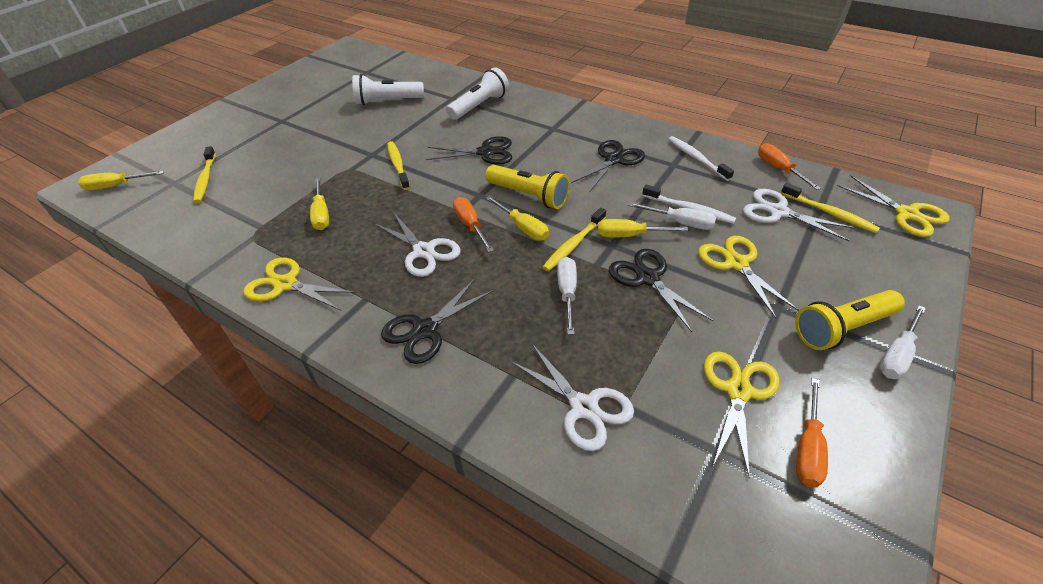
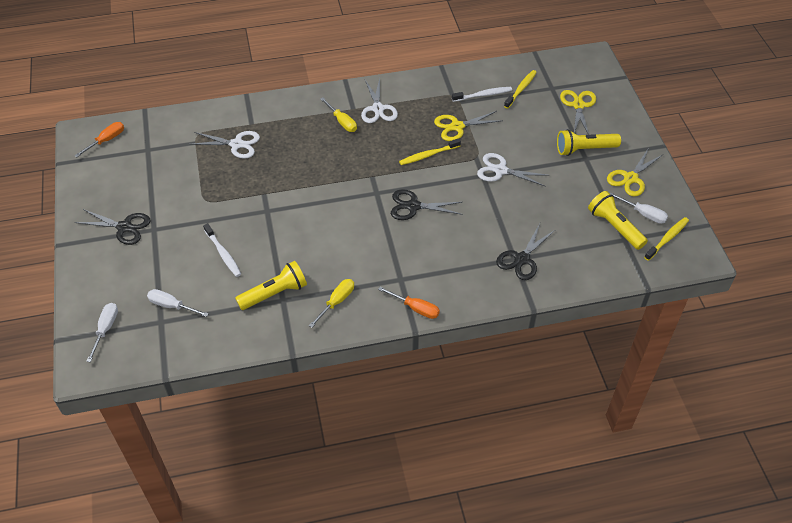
black scissors: 4 -> 3
orange screwdriver: 3 -> 2
white flashlight: 2 -> 0
yellow flashlight: 2 -> 3
yellow scissors: 4 -> 3
yellow screwdriver: 4 -> 2
yellow toothbrush: 4 -> 3

